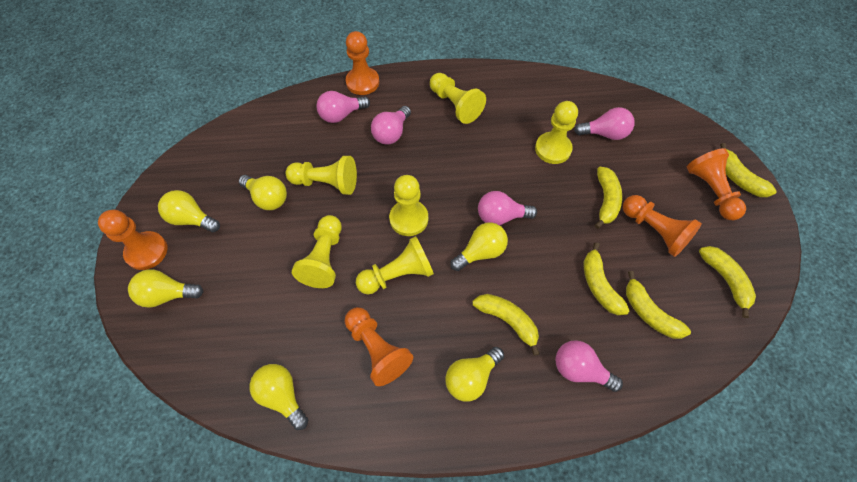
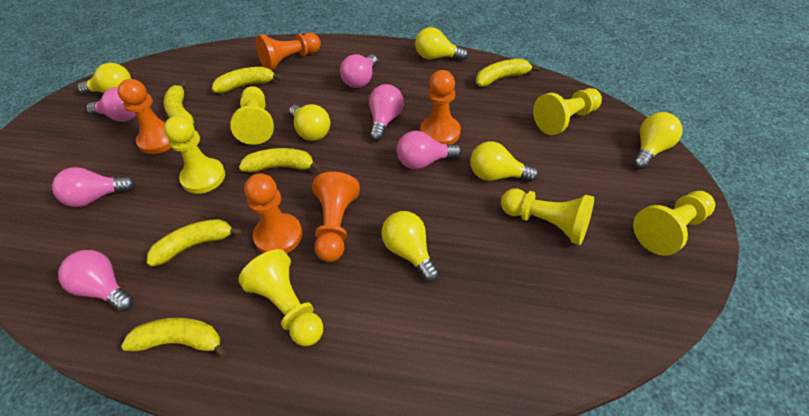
pink light bulb: 5 -> 6

